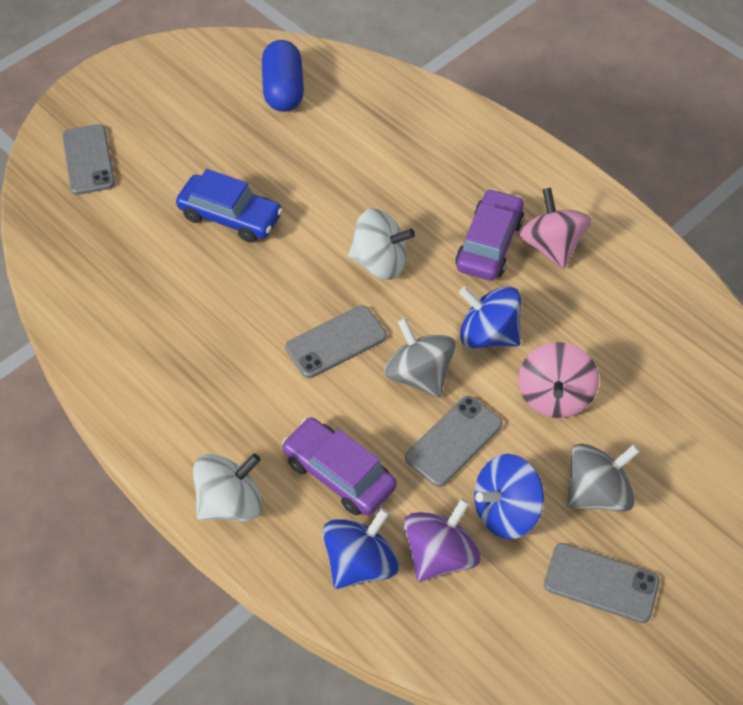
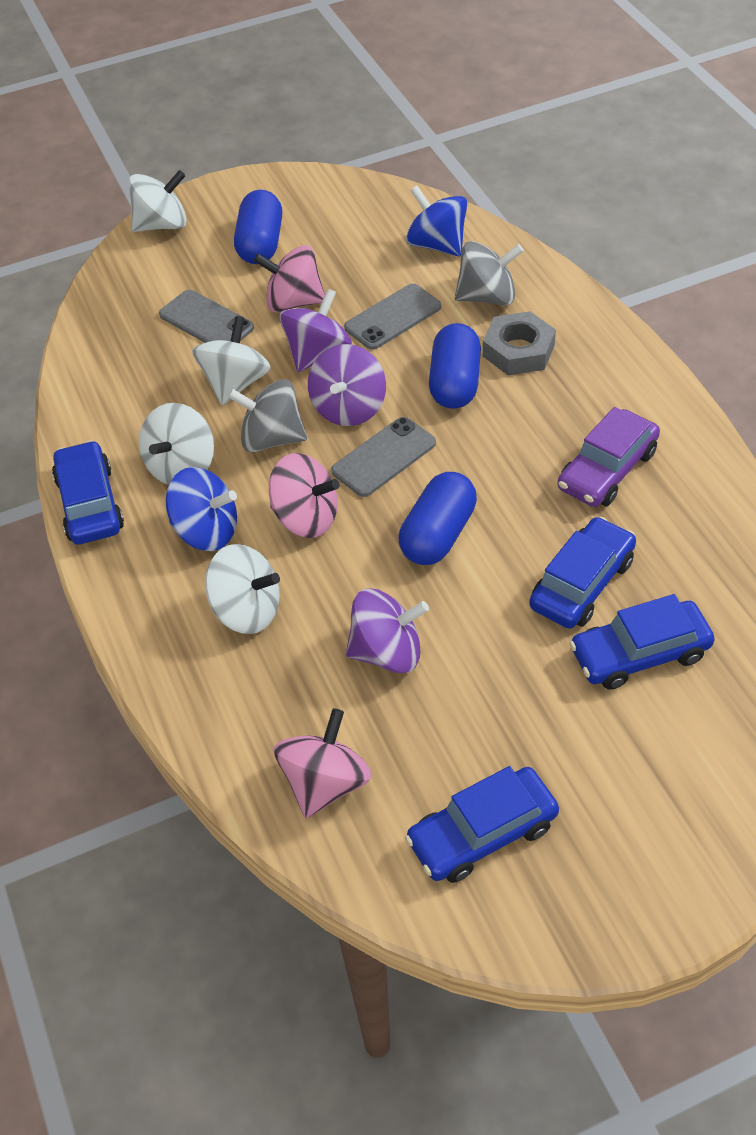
blue capsule: 1 -> 3
blue car: 1 -> 4
blue spinning top: 3 -> 2
grey nut: 0 -> 1
grey phone: 4 -> 3
pink spinning top: 2 -> 3
purple car: 2 -> 1
purple spinning top: 1 -> 3
white spinning top: 2 -> 4

